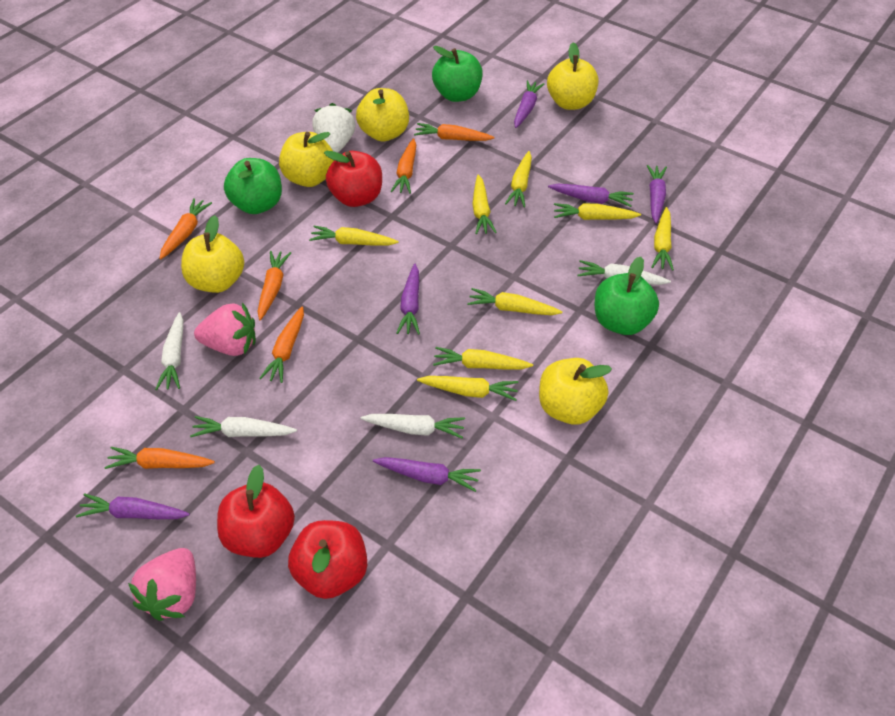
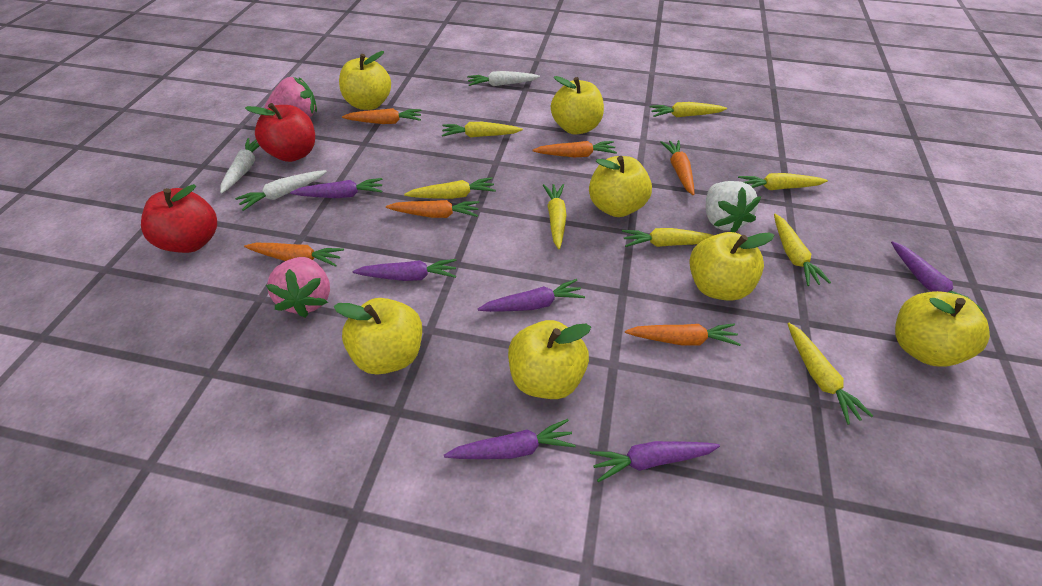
green apple: 3 -> 0
red apple: 3 -> 2
white carrot: 4 -> 3
yellow apple: 5 -> 7

